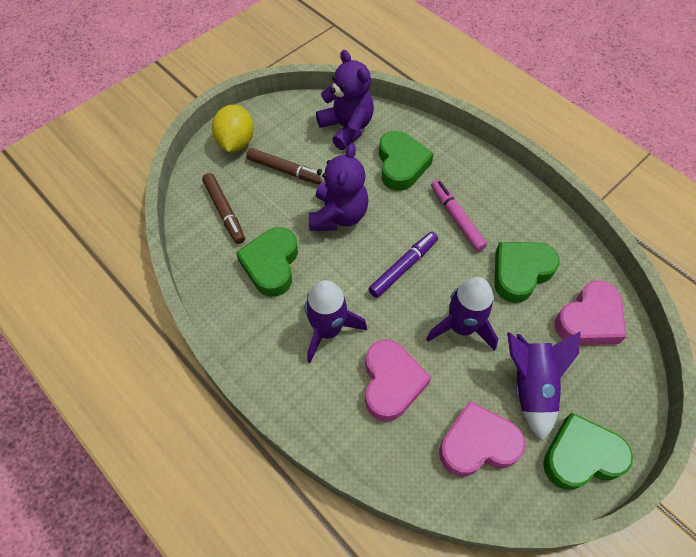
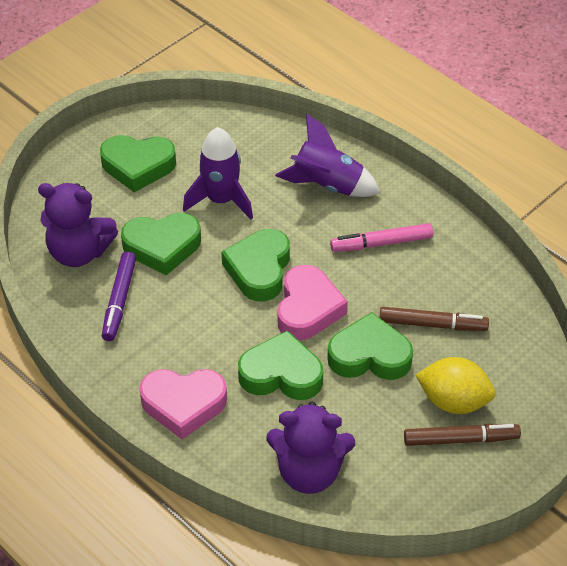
green heart: 4 -> 5
pink heart: 3 -> 2
purple rocket: 3 -> 2

